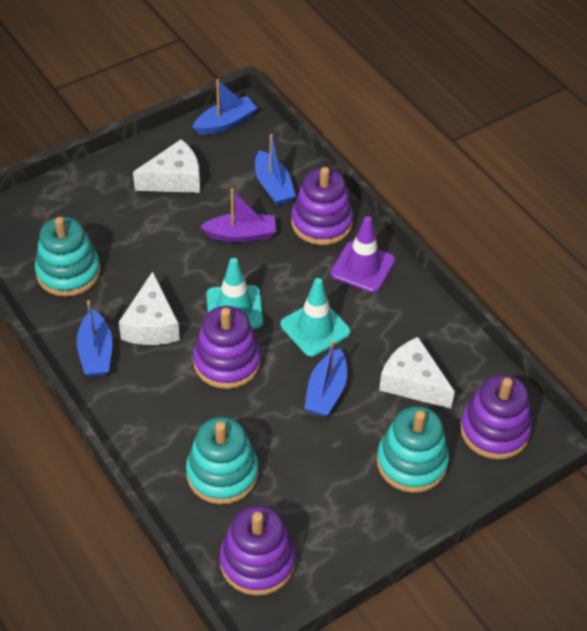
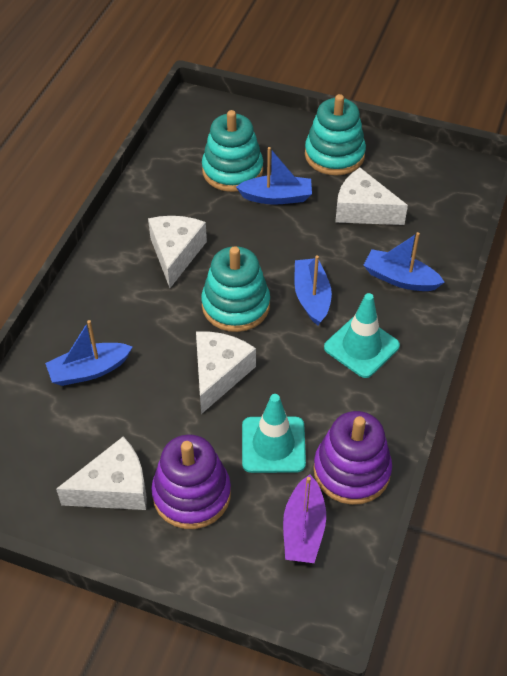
purple stacking toy: 4 -> 2
purple traffic cone: 1 -> 0
white cheese: 3 -> 4

